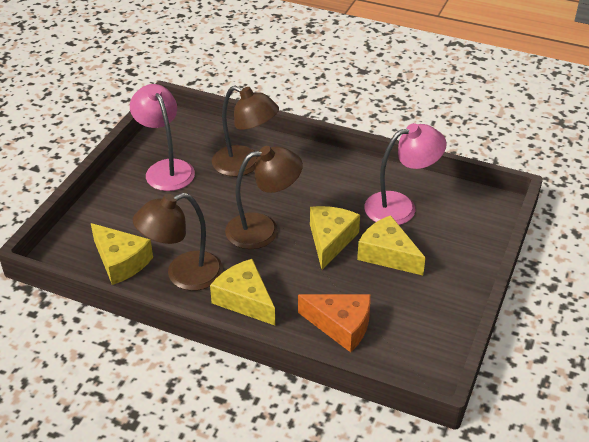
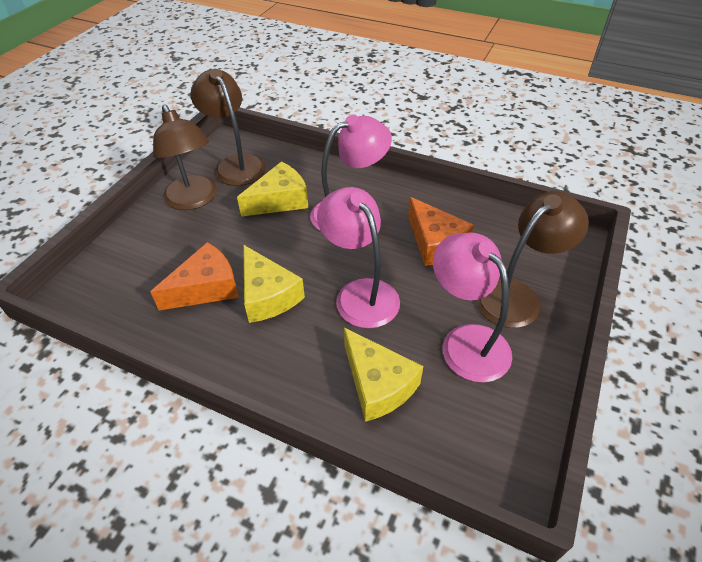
orange cheese: 1 -> 2
pink lamp: 2 -> 3
yellow cheese: 4 -> 3

